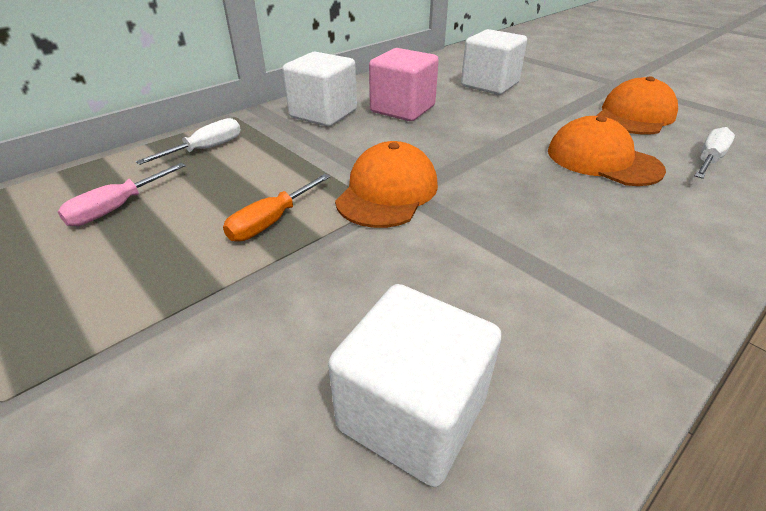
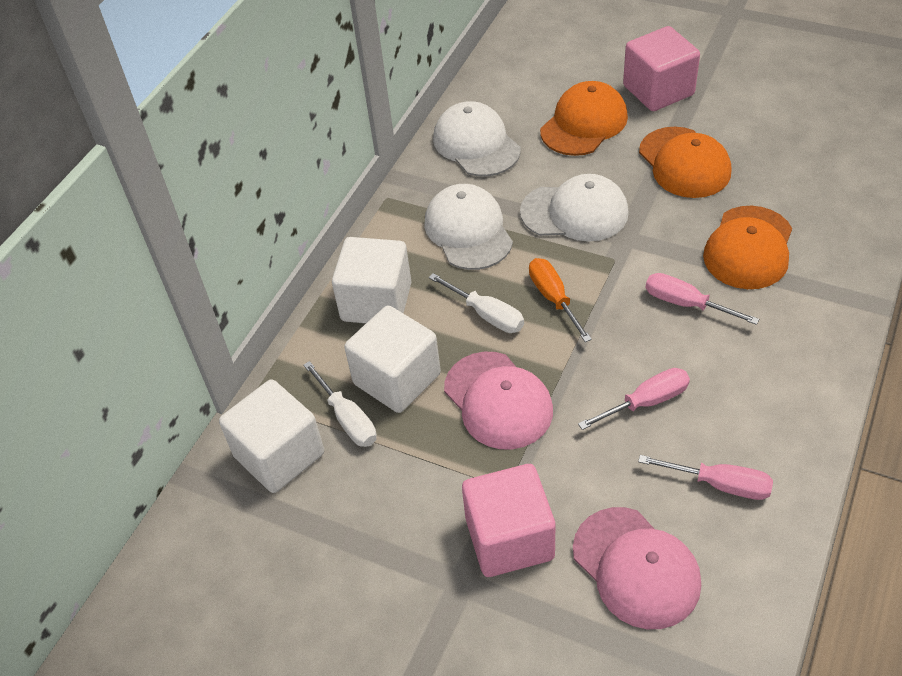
pink cap: 0 -> 2
pink cube: 1 -> 2
pink screwdriver: 1 -> 3
white cap: 0 -> 3

